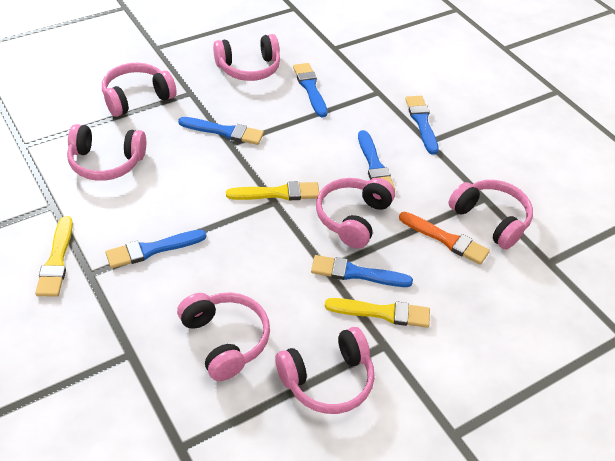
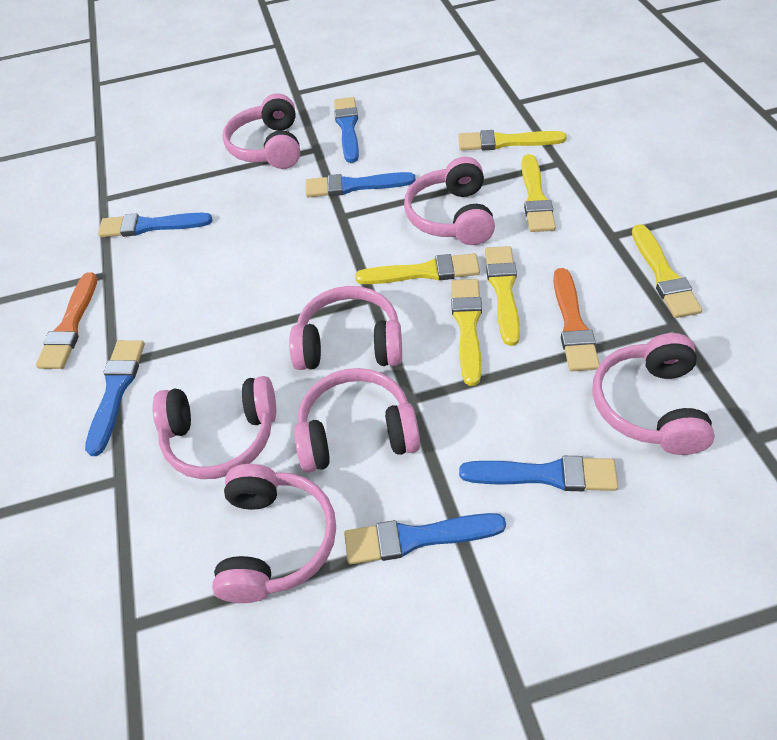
orange brush: 1 -> 2
yellow brush: 3 -> 6

